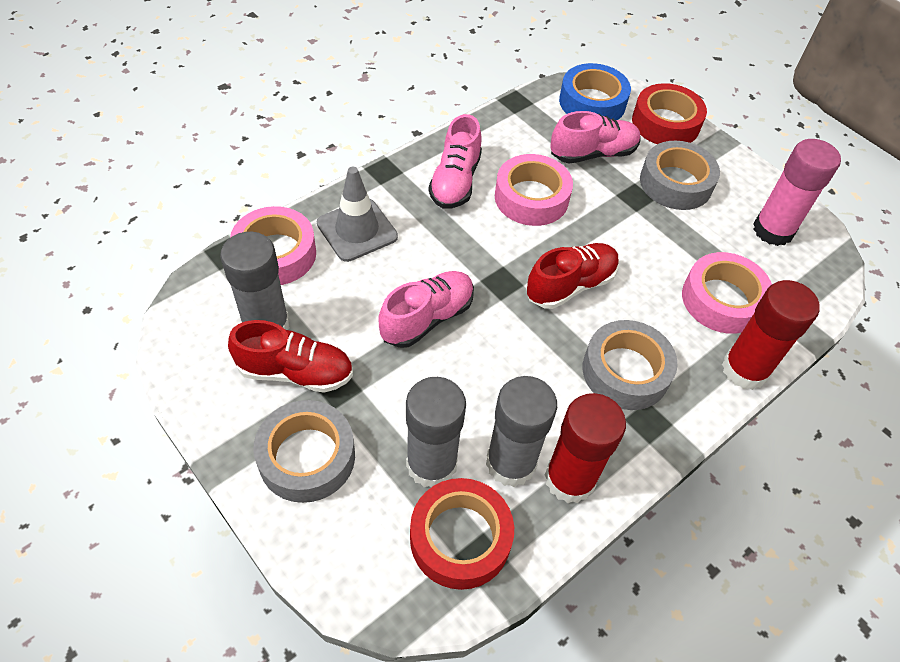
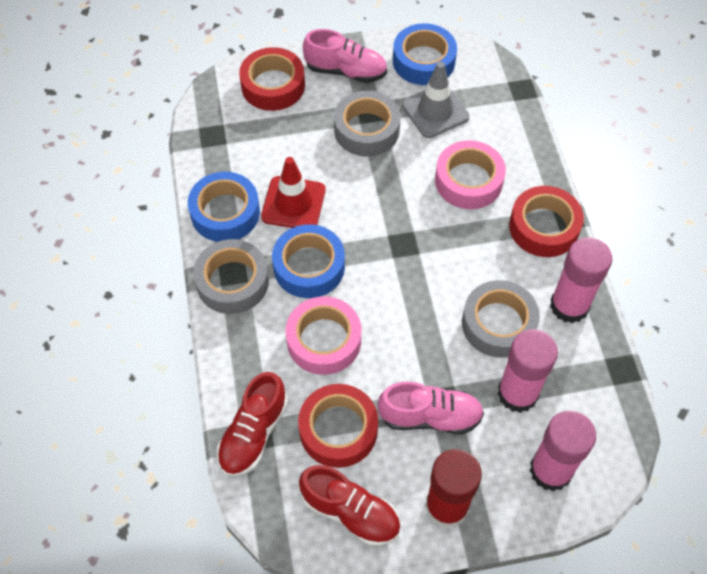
blue tape: 1 -> 3
grey glue stick: 3 -> 0
pink glue stick: 1 -> 3
pink shoe: 3 -> 2
pink tape: 3 -> 2
red glue stick: 2 -> 1
red tape: 2 -> 3
red traffic cone: 0 -> 1

